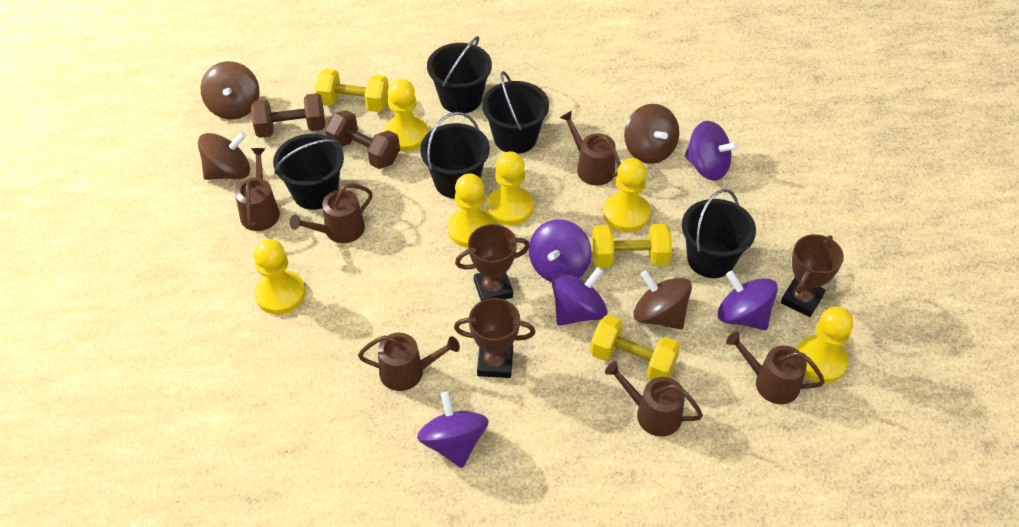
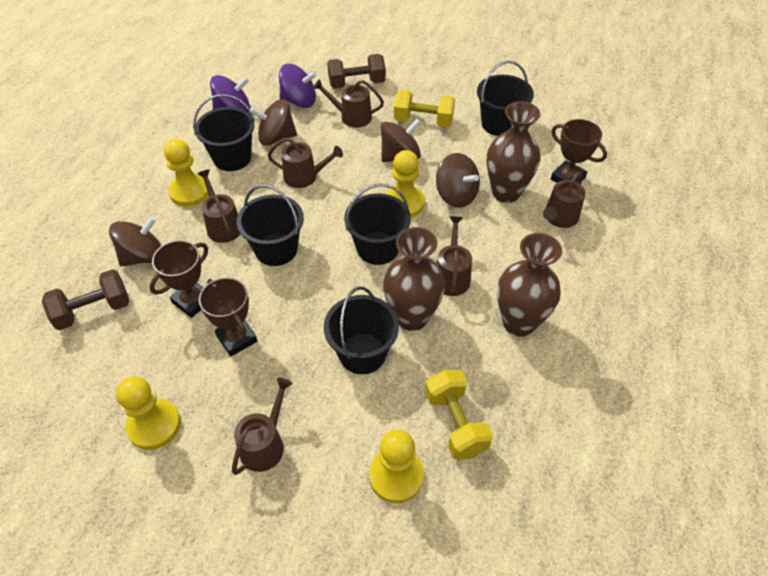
brown vase: 0 -> 3
purple spinning top: 5 -> 2
yellow dumbbell: 3 -> 2
yellow pawn: 6 -> 4

